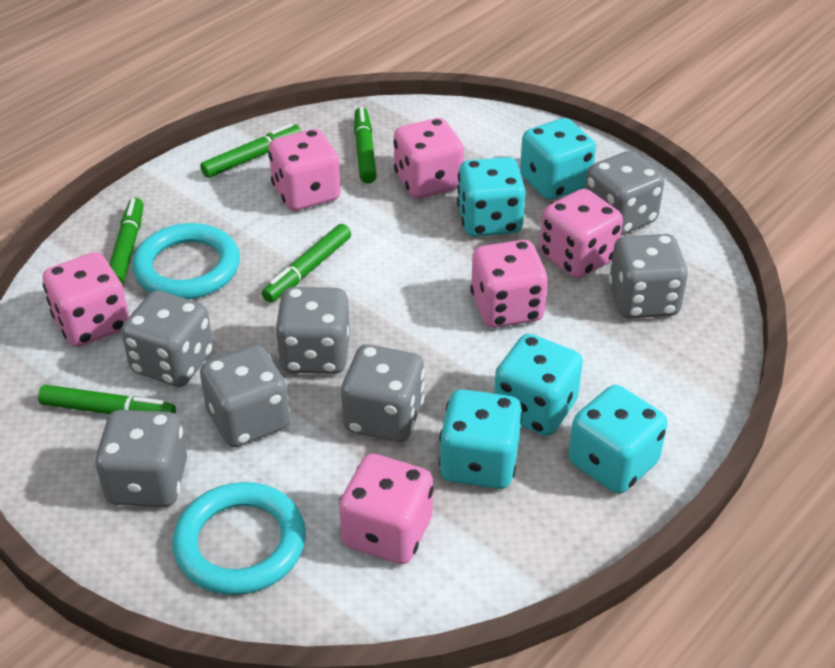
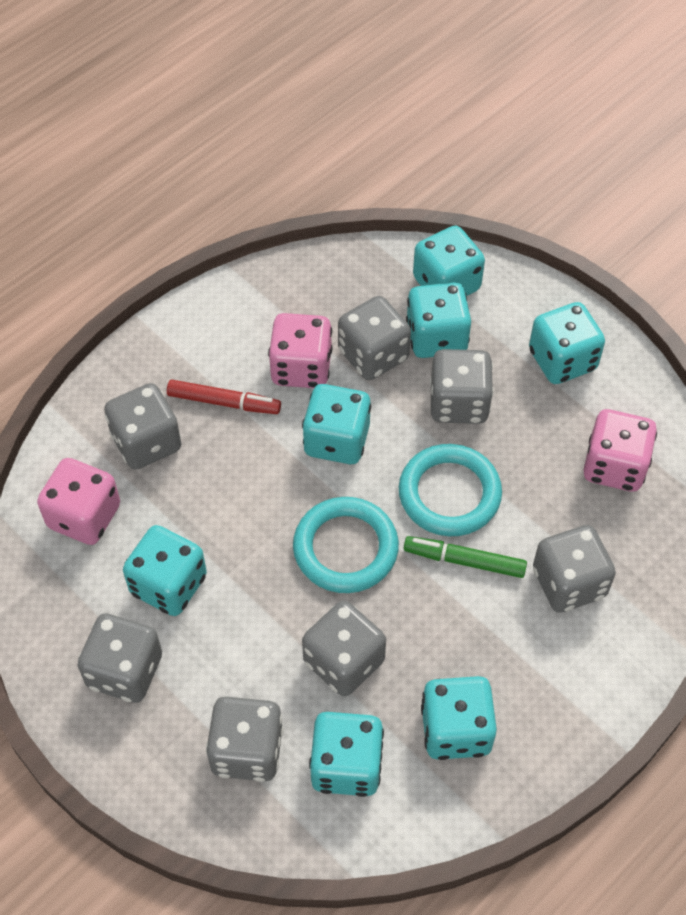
green marker: 5 -> 1
pink dice: 6 -> 3
red marker: 0 -> 1
turquoise dice: 5 -> 7

